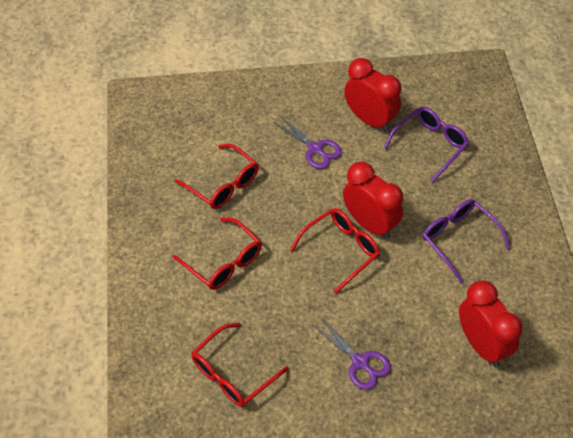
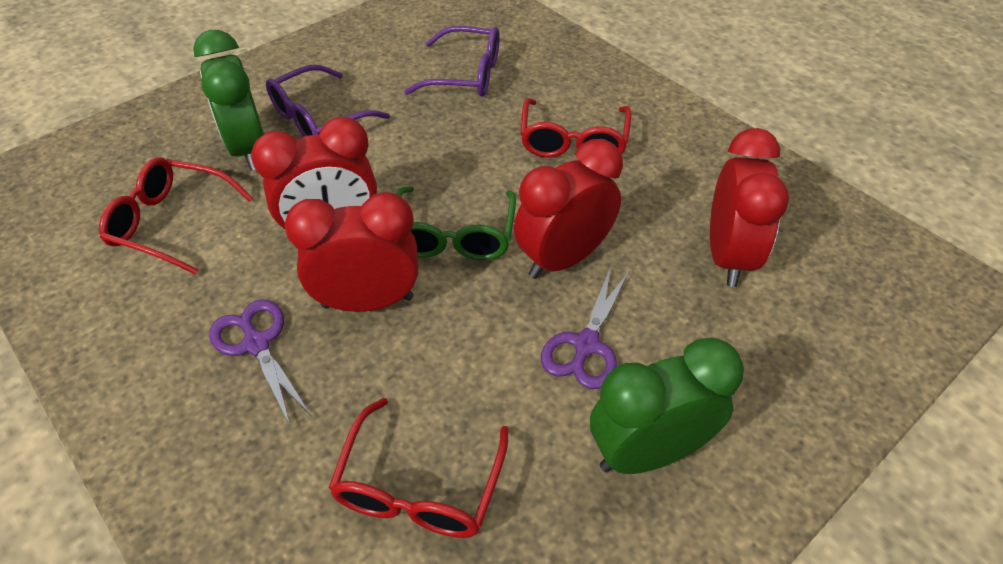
green clock: 0 -> 2
green glasses: 0 -> 1
red clock: 3 -> 4
red glasses: 4 -> 3

